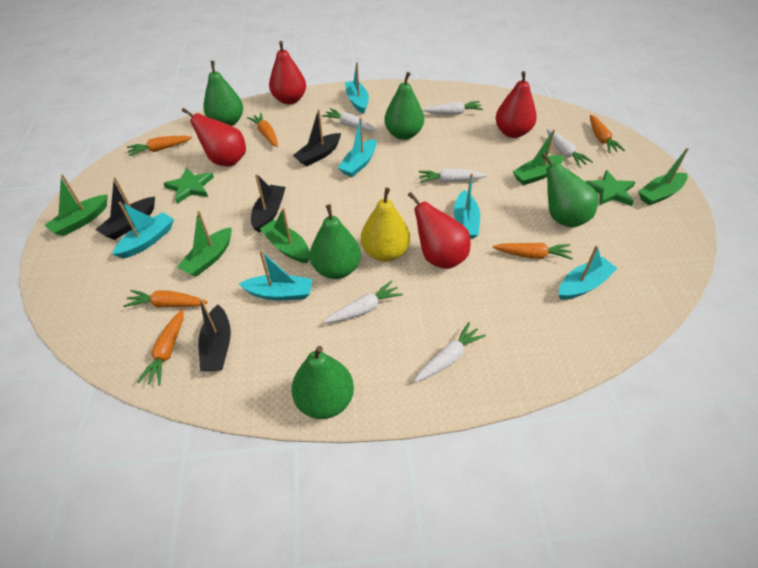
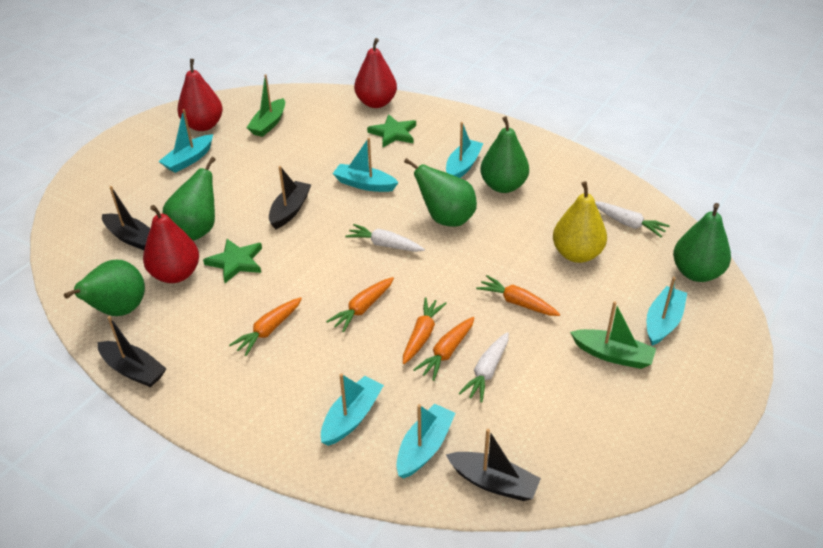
green boat: 5 -> 2
orange carrot: 6 -> 5
red pear: 4 -> 3
white carrot: 6 -> 3

